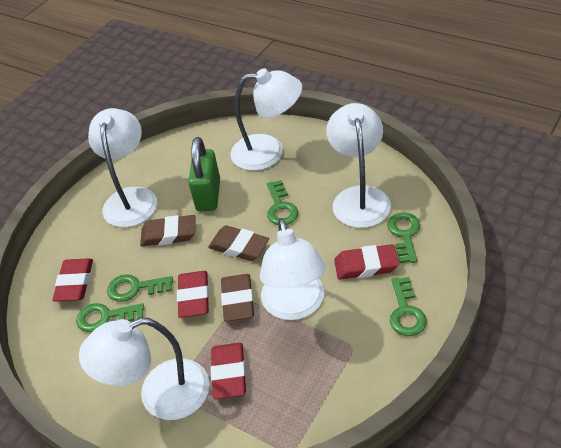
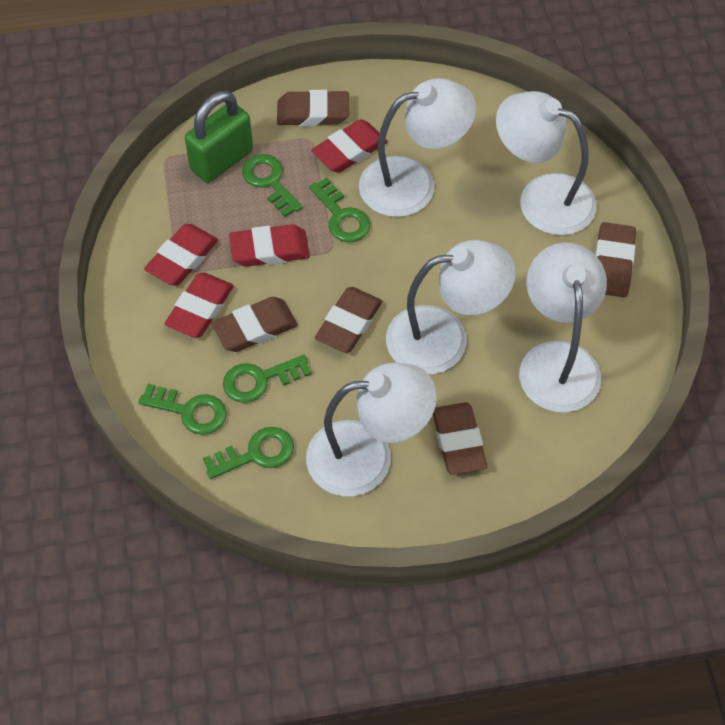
brown eraser: 3 -> 5

